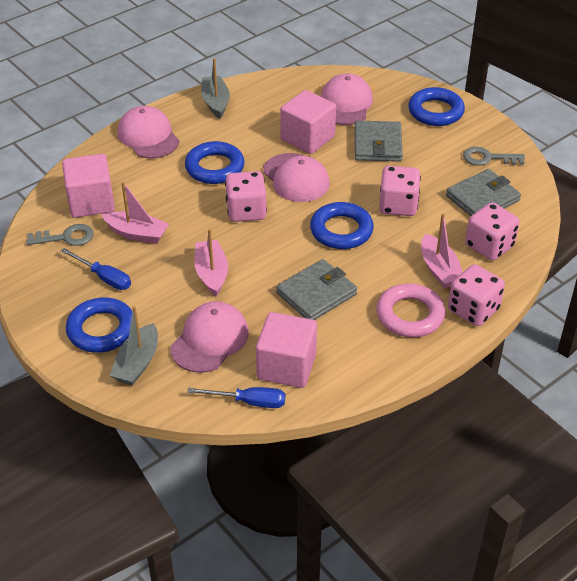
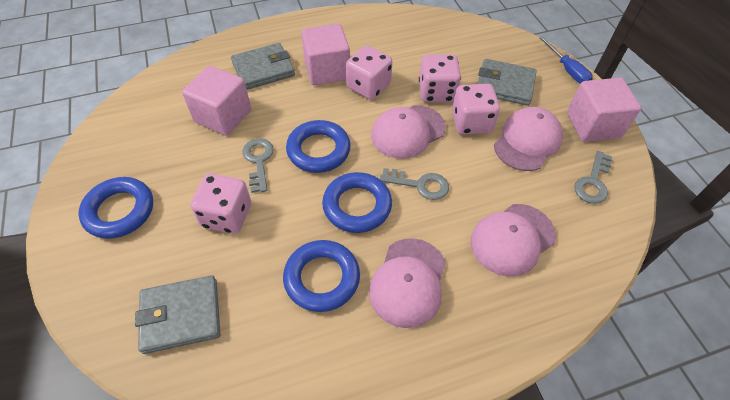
blue screwdriver: 2 -> 1
grey boat: 2 -> 0
grey key: 2 -> 3
pink boat: 3 -> 0
pink ring: 1 -> 0

